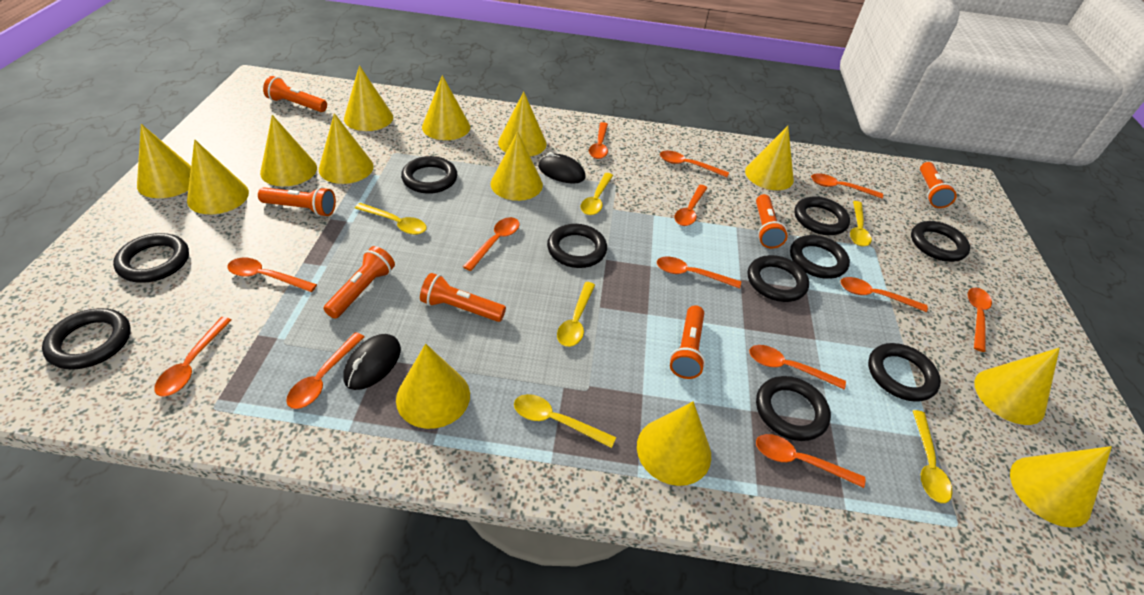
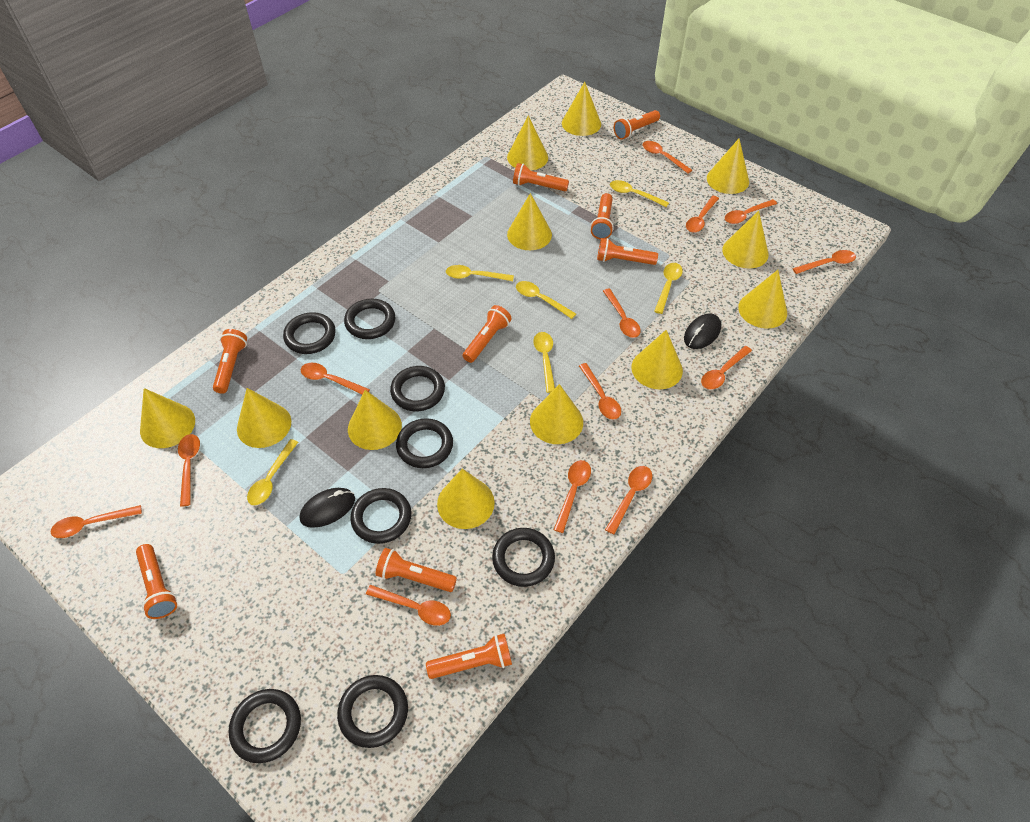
black ring: 10 -> 8
orange flashlight: 7 -> 9
yellow cone: 13 -> 12

